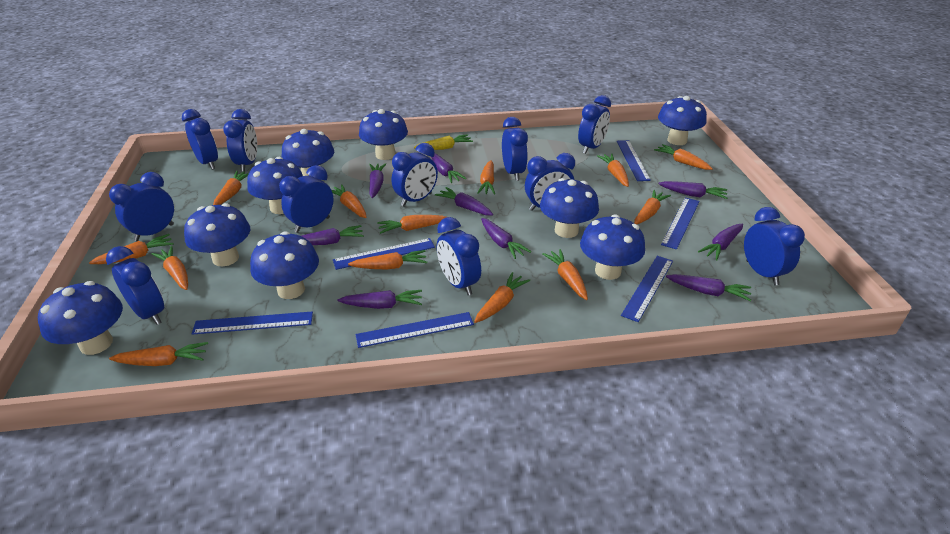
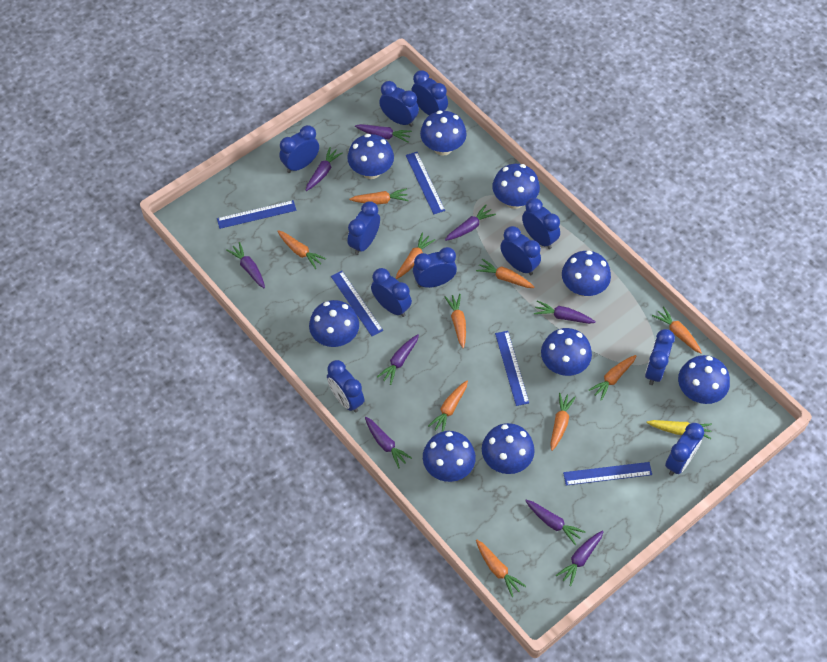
blue ruler: 6 -> 5
orange carrot: 13 -> 10

